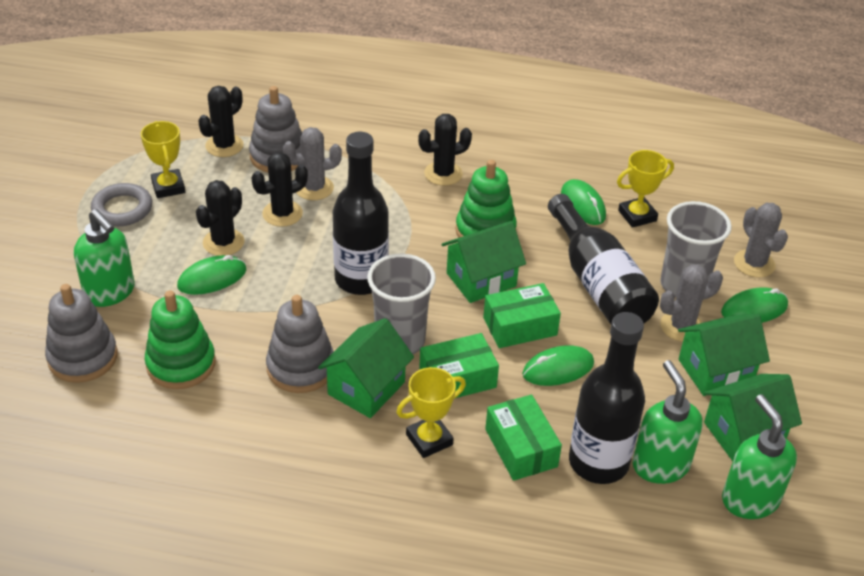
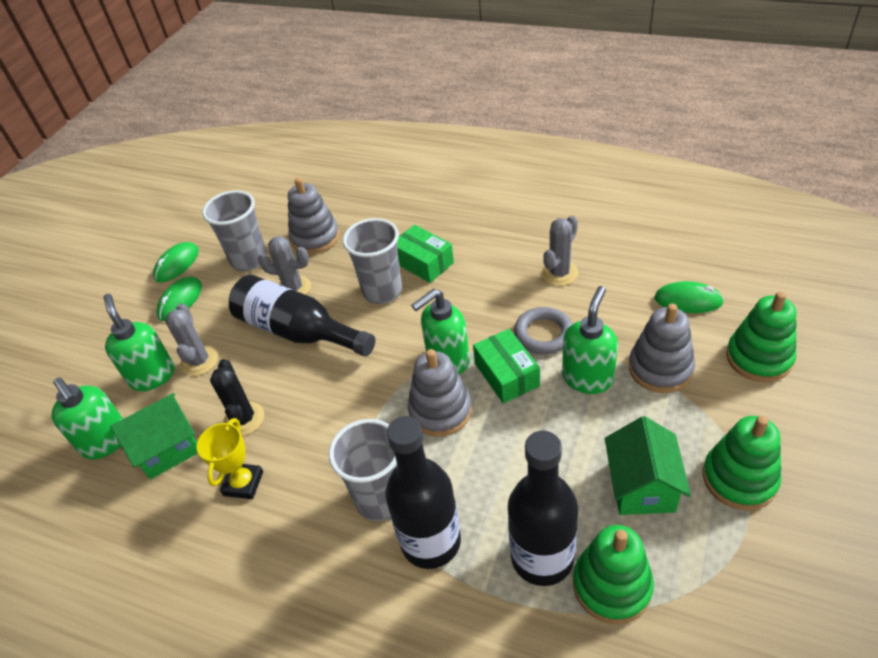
black cactus: 4 -> 1
green box: 3 -> 2
green house: 4 -> 2
green mouse: 4 -> 3
green soap dispenser: 3 -> 4
green stacking toy: 2 -> 3
grey cup: 2 -> 3
yellow trophy: 3 -> 1

